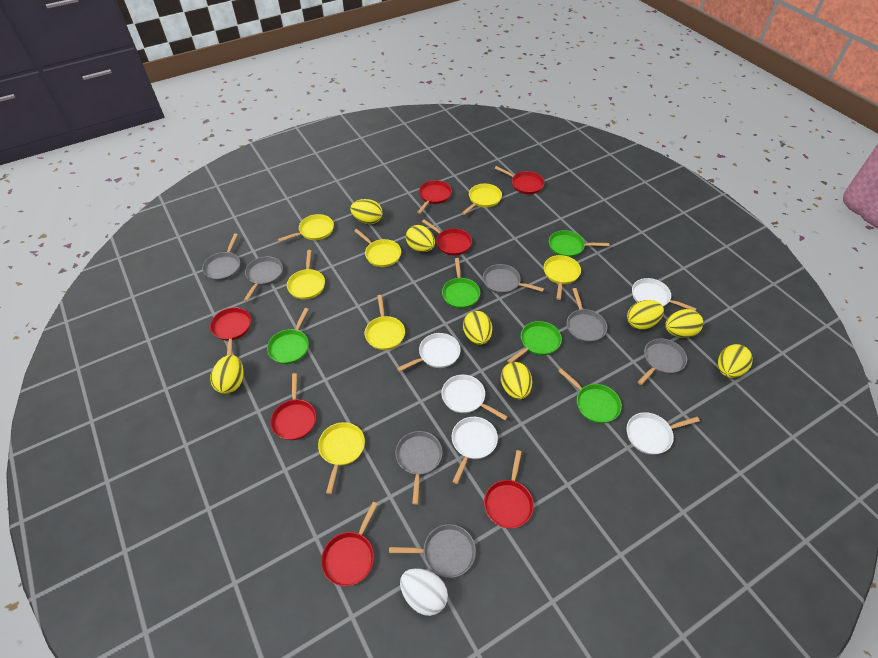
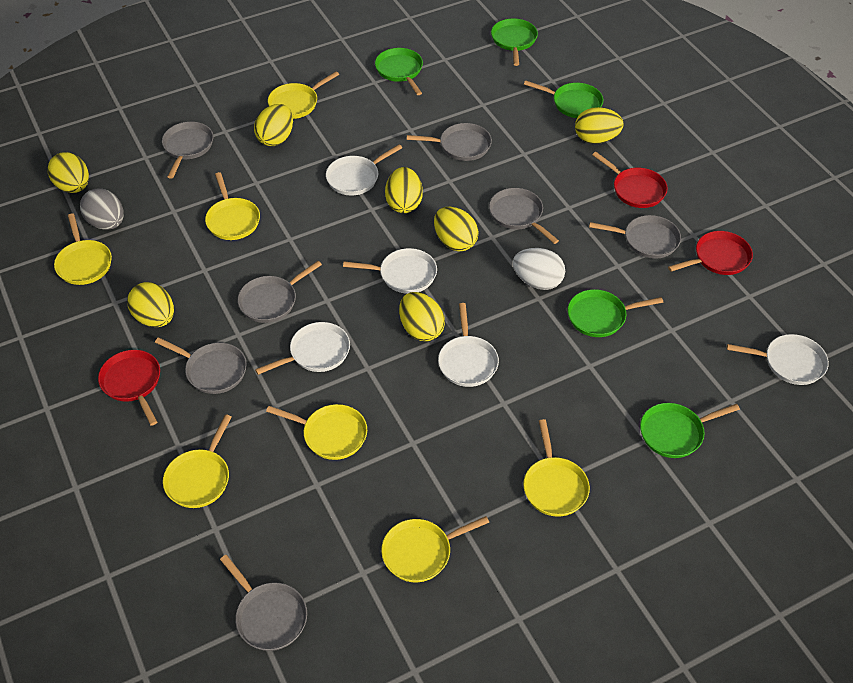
grey egg: 0 -> 1
red pan: 7 -> 3
yellow egg: 8 -> 7

